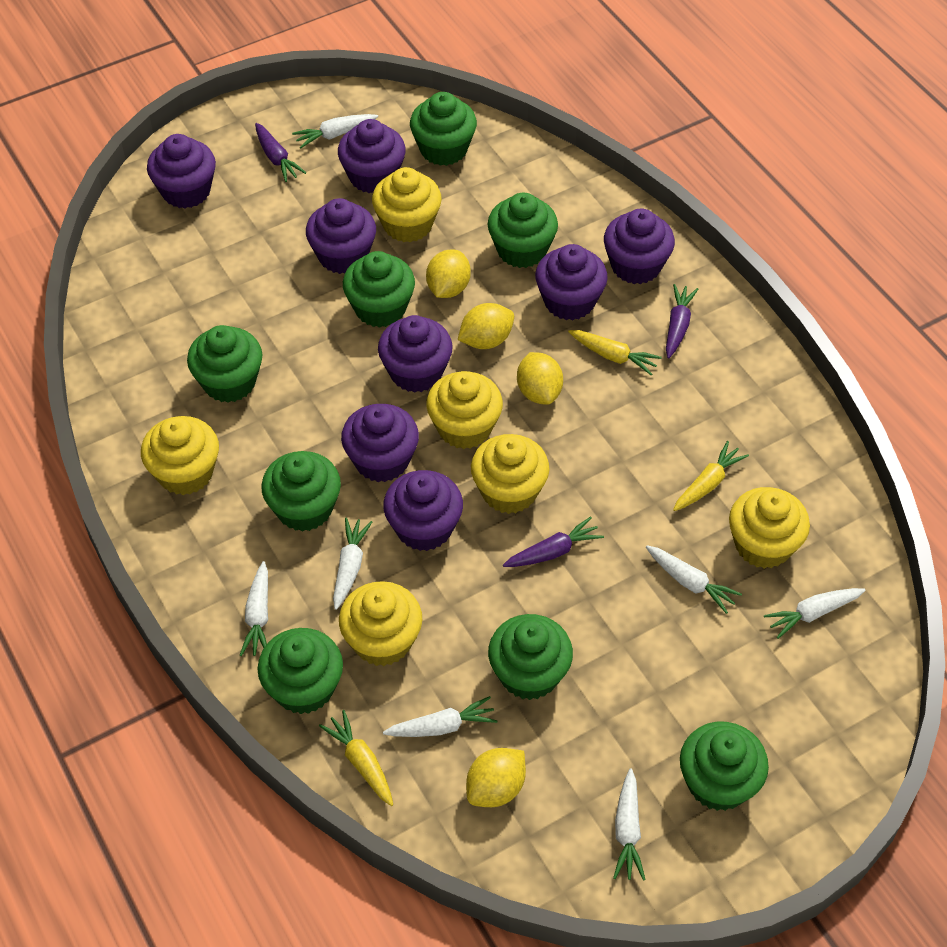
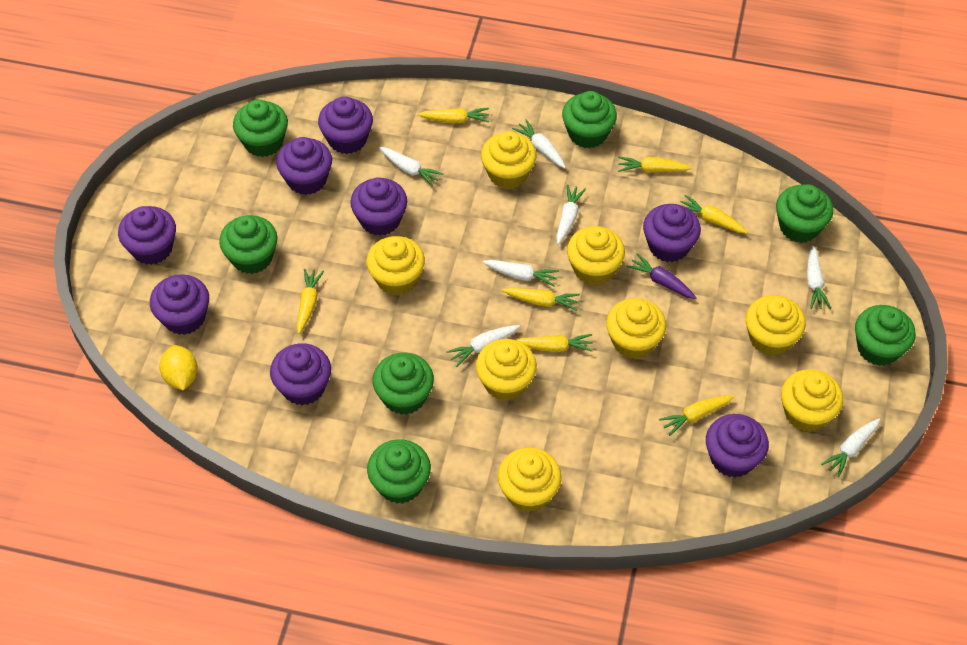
green cupcake: 8 -> 7
purple carrot: 3 -> 1
yellow carrot: 3 -> 7
yellow cupcake: 6 -> 8
yellow lemon: 4 -> 1

